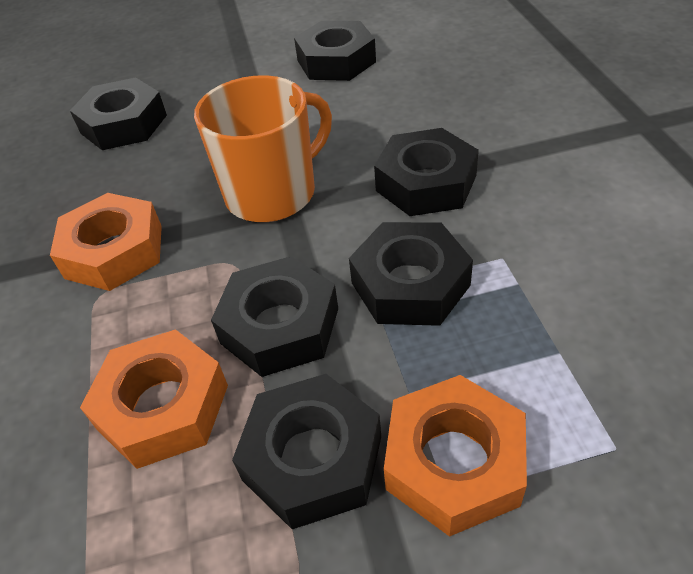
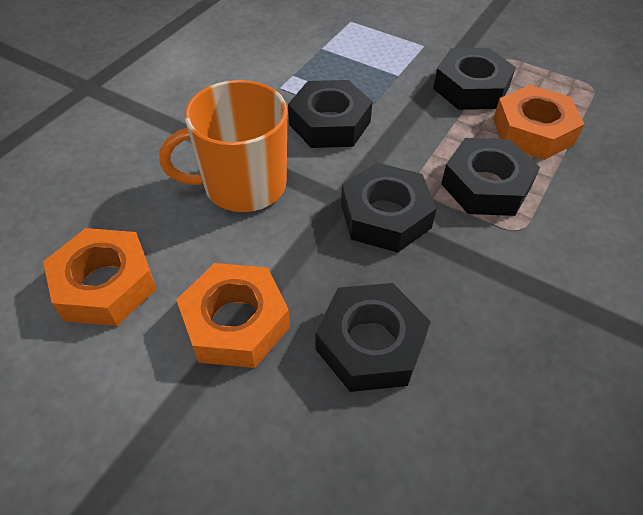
black nut: 6 -> 5

